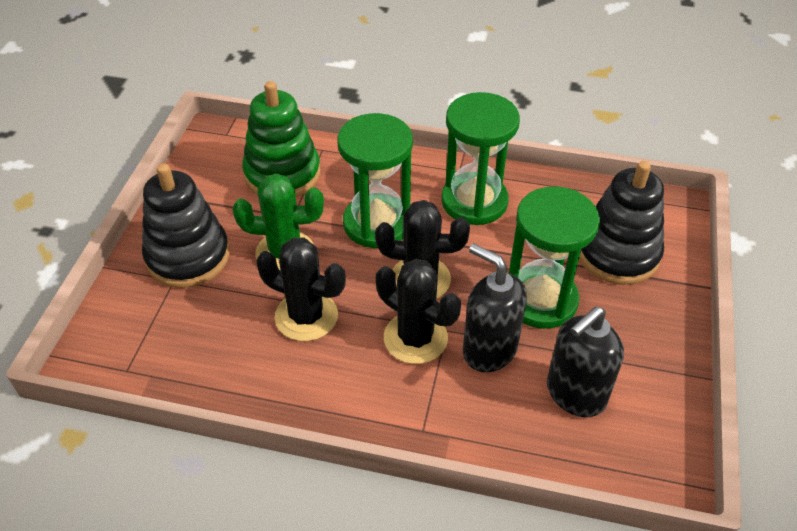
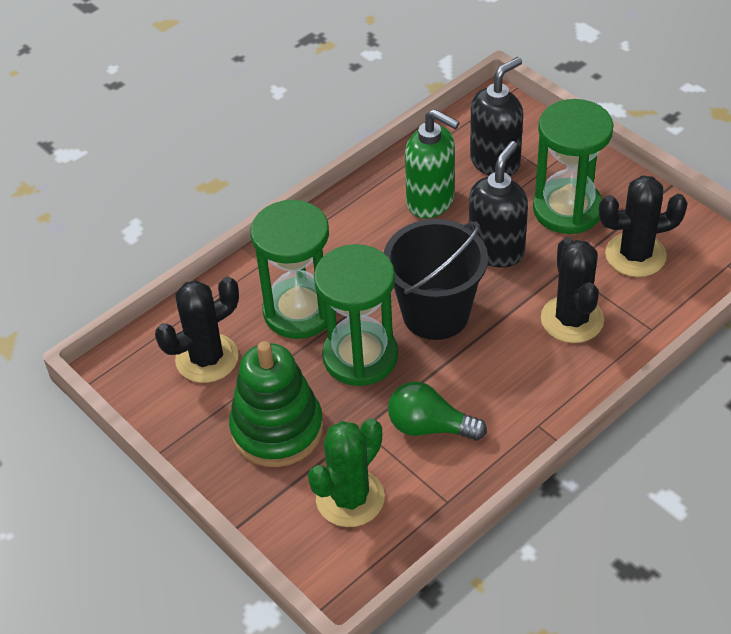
black bucket: 0 -> 1
black stacking toy: 2 -> 0
green light bulb: 0 -> 1
green soap dispenser: 0 -> 1

